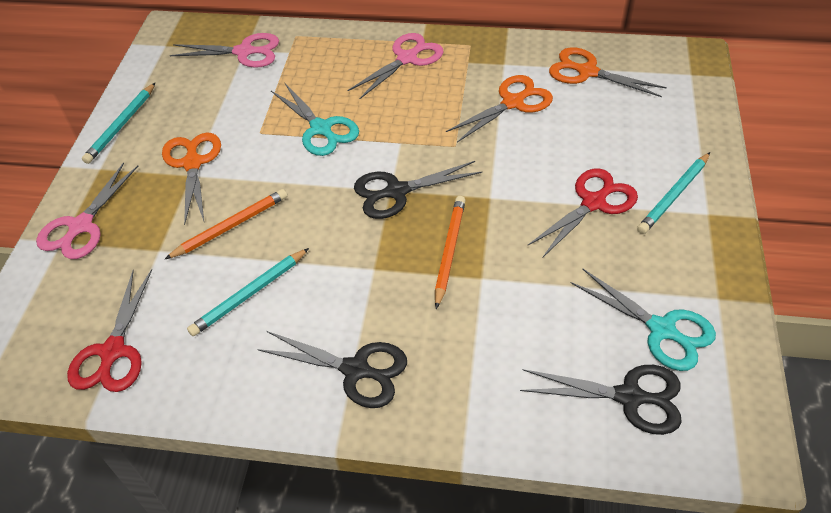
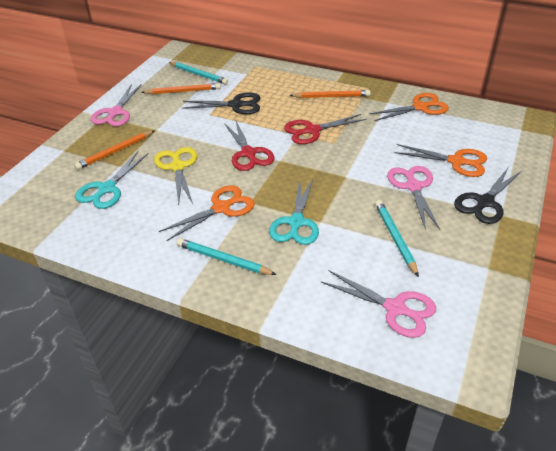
black scissors: 3 -> 2
orange pencil: 2 -> 3
yellow scissors: 0 -> 1

